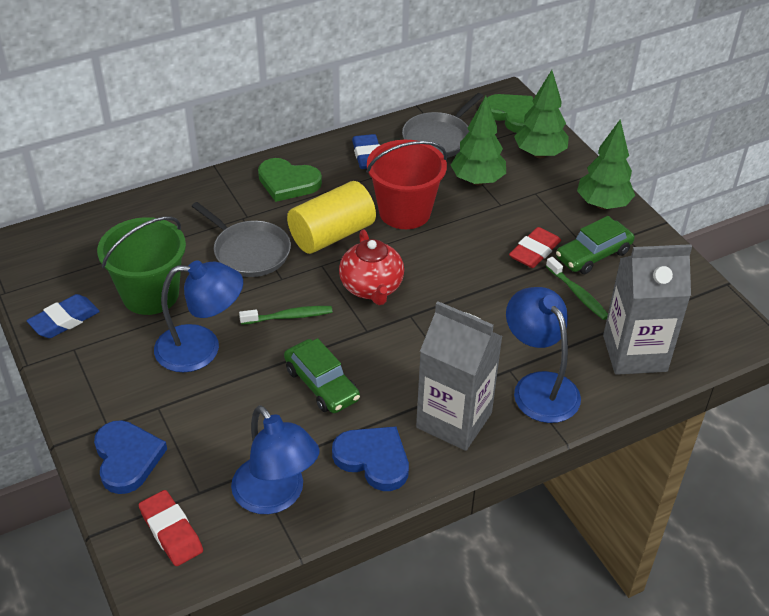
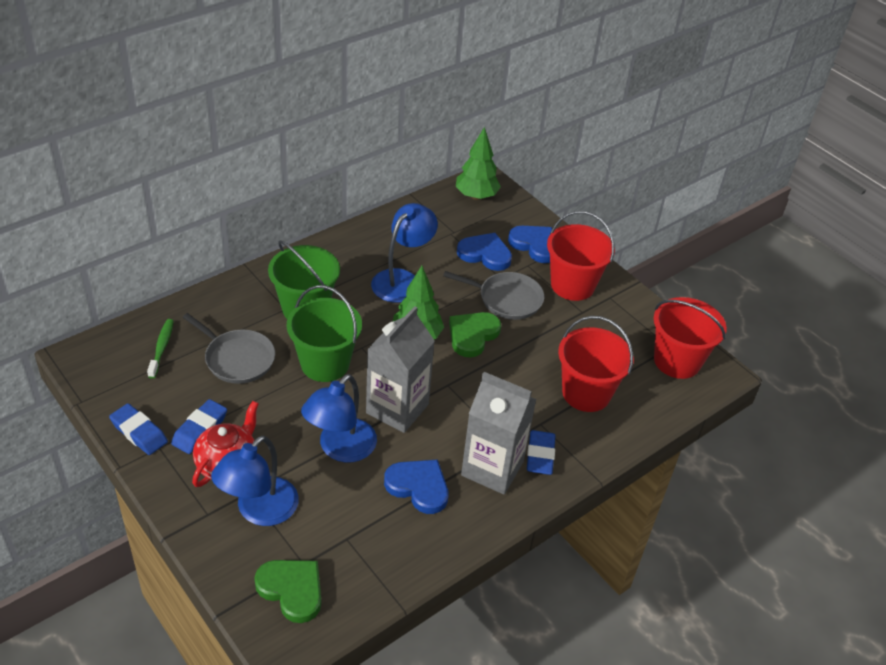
blue eraser: 2 -> 3
blue heart: 2 -> 3
green bucket: 1 -> 2
green car: 2 -> 0
green toothbrush: 2 -> 1
green tree: 3 -> 2
red bucket: 1 -> 3
red eraser: 2 -> 0
yellow cylinder: 1 -> 0

